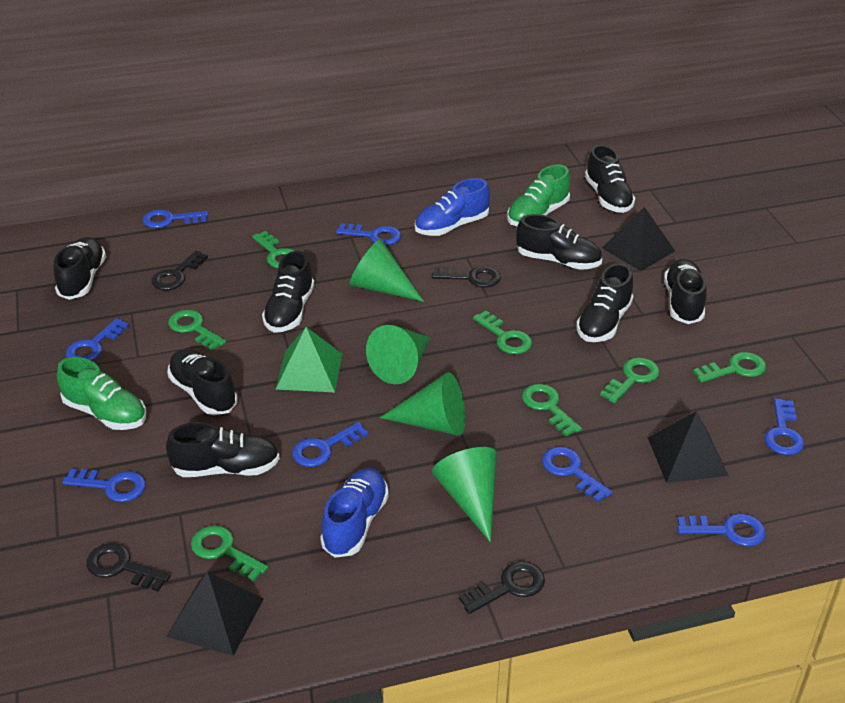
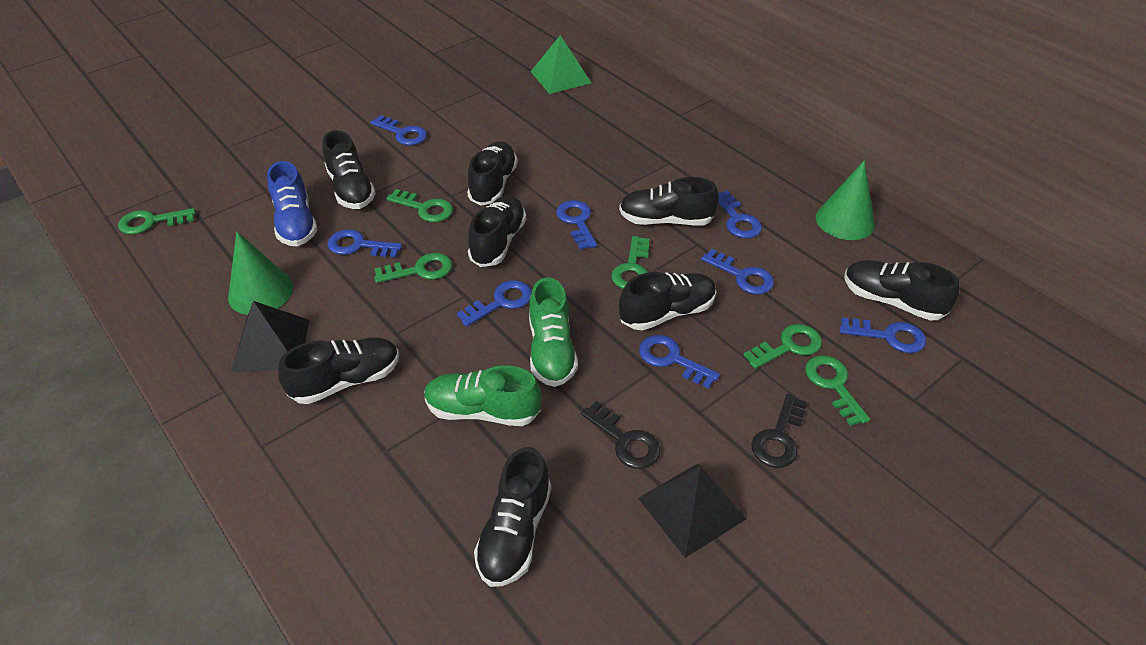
black key: 4 -> 2
black pyramid: 3 -> 2
blue shoe: 2 -> 1
green cone: 4 -> 2
green key: 7 -> 6

